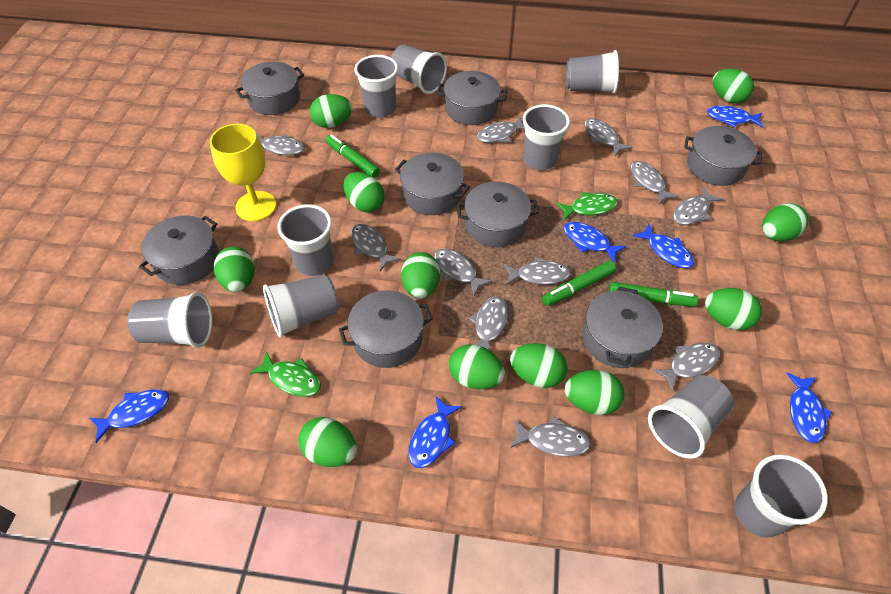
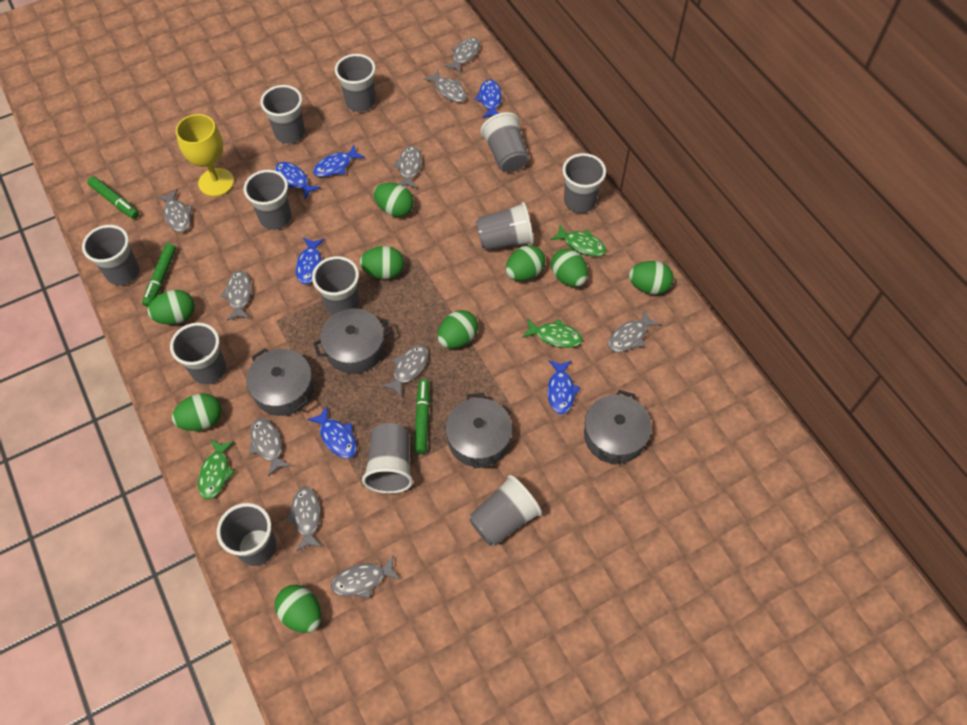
green egg: 11 -> 9
green fish: 2 -> 3
grey cup: 9 -> 12
grey fish: 11 -> 10
grey pot: 8 -> 4

